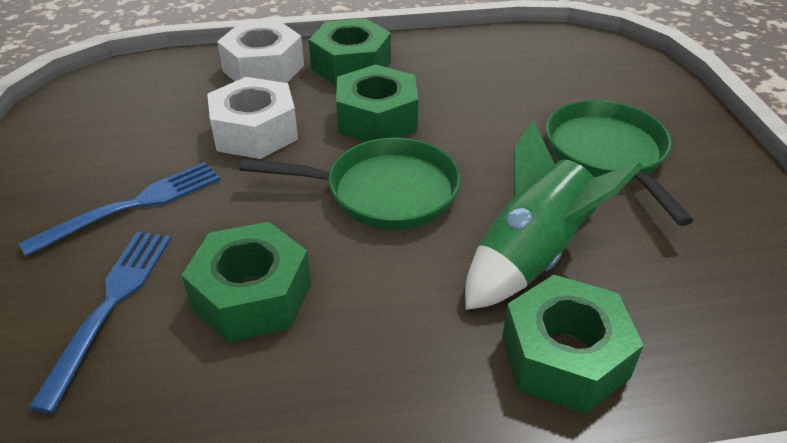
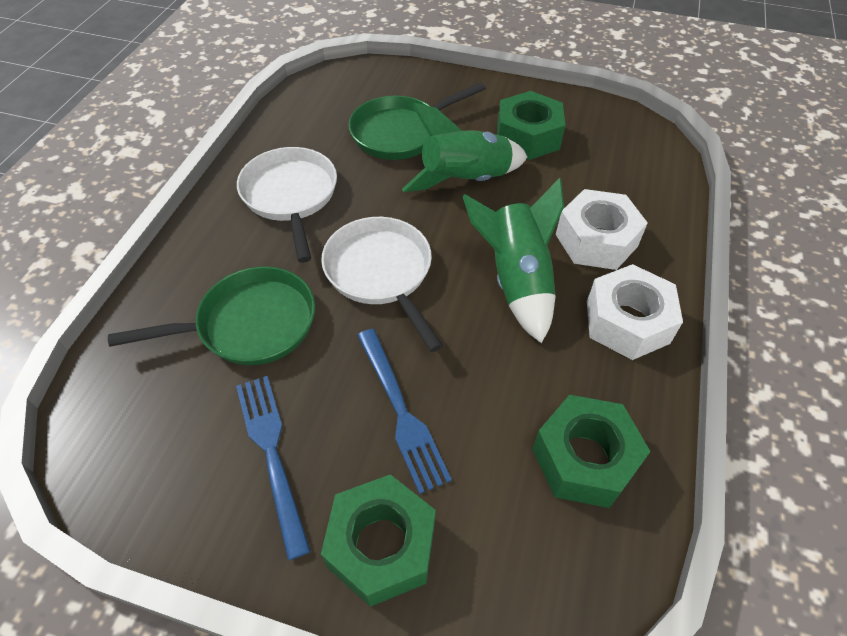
green nut: 4 -> 3
green rocket: 1 -> 2
white pan: 0 -> 2

